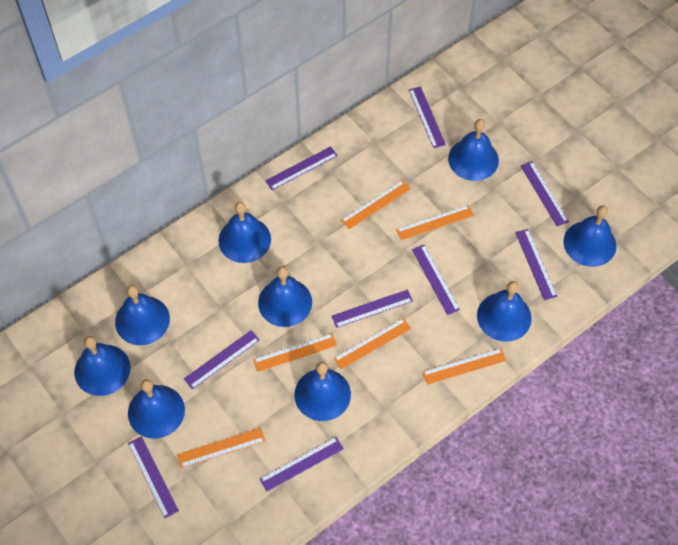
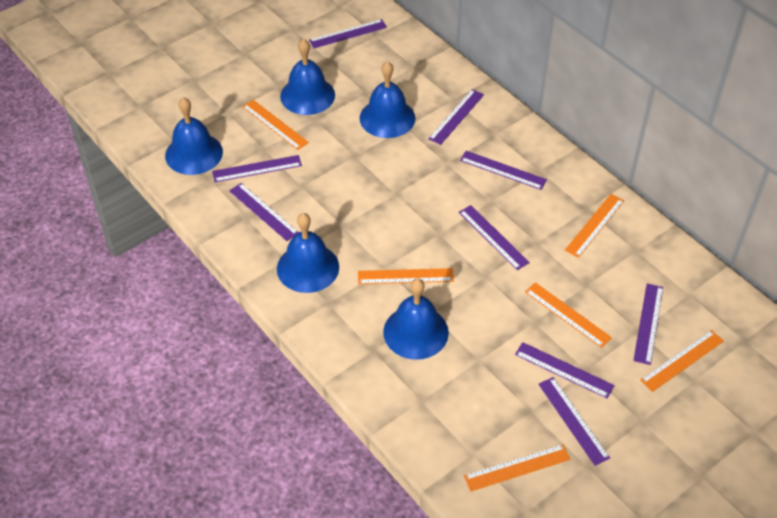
blue bell: 9 -> 5

